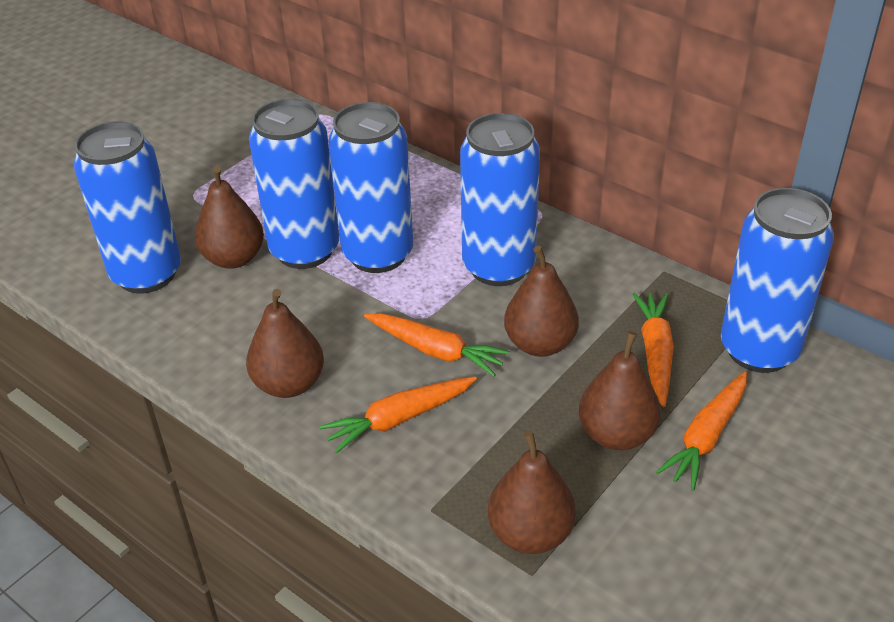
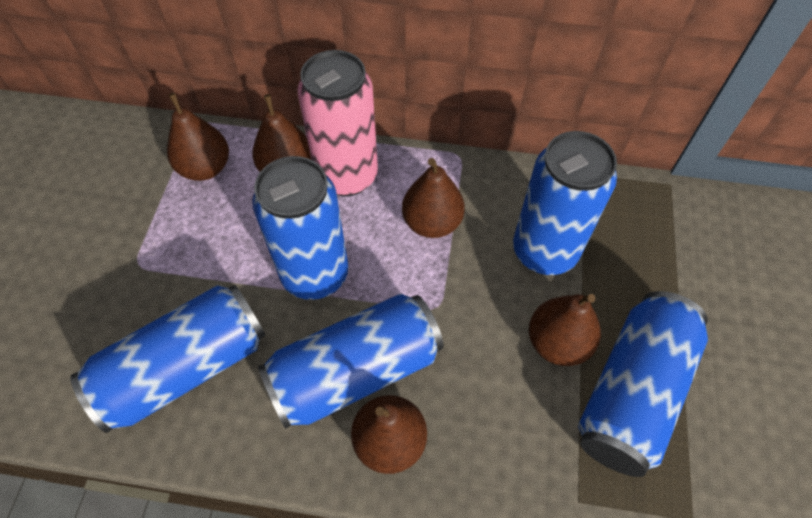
orange carrot: 4 -> 0
pink can: 0 -> 1

